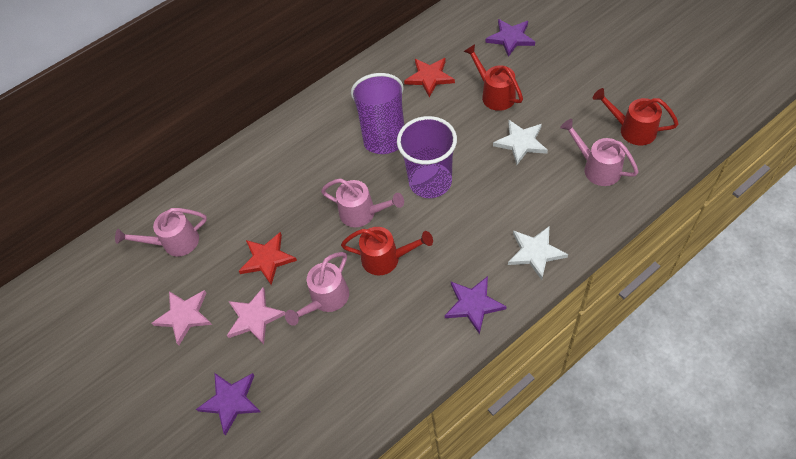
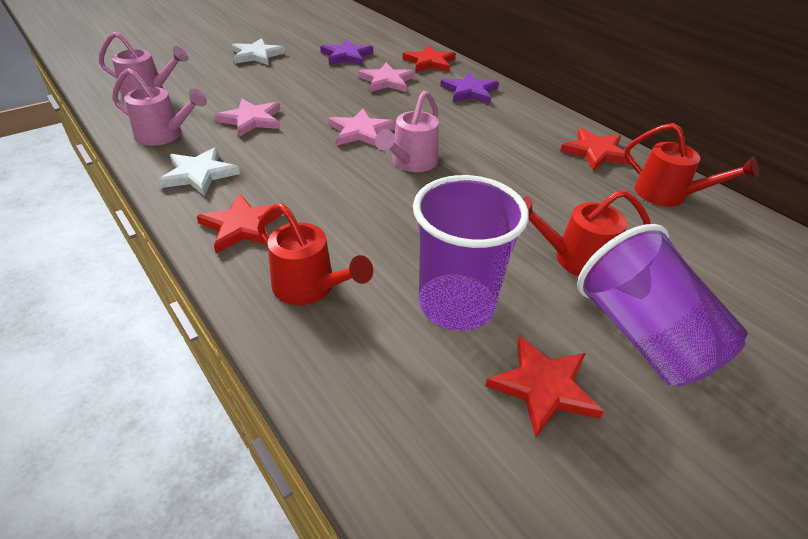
pink star: 2 -> 3
pink watering can: 4 -> 3
purple star: 3 -> 2
red star: 2 -> 4

